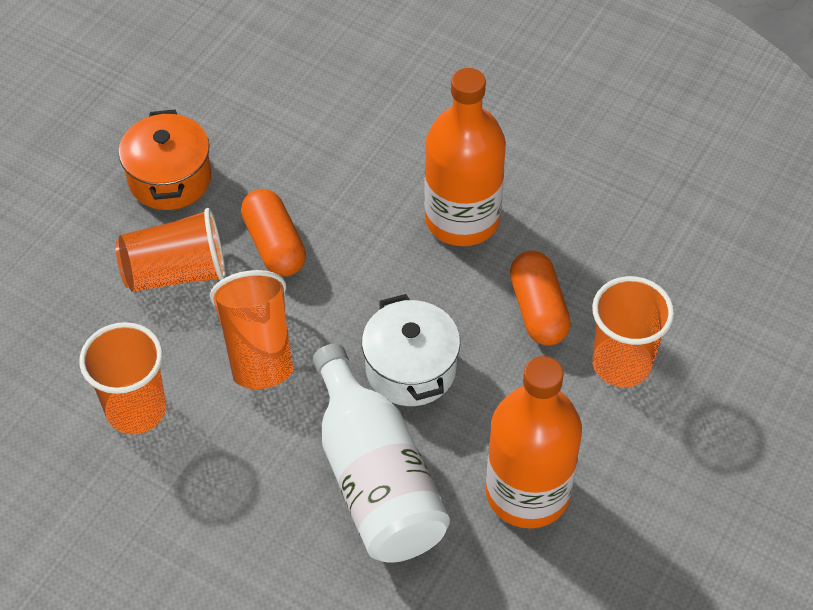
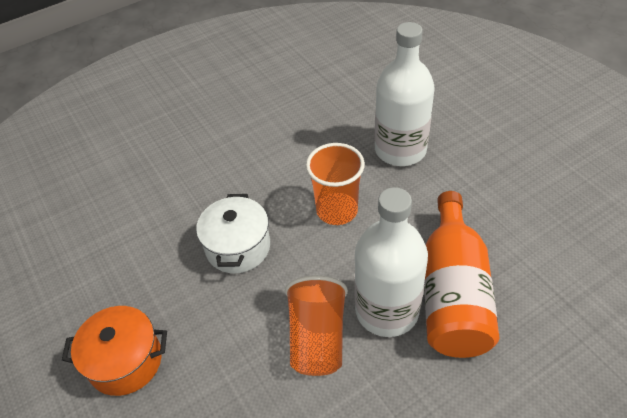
orange bottle: 2 -> 1
orange capsule: 2 -> 0
orange cup: 4 -> 2
white bottle: 1 -> 2

